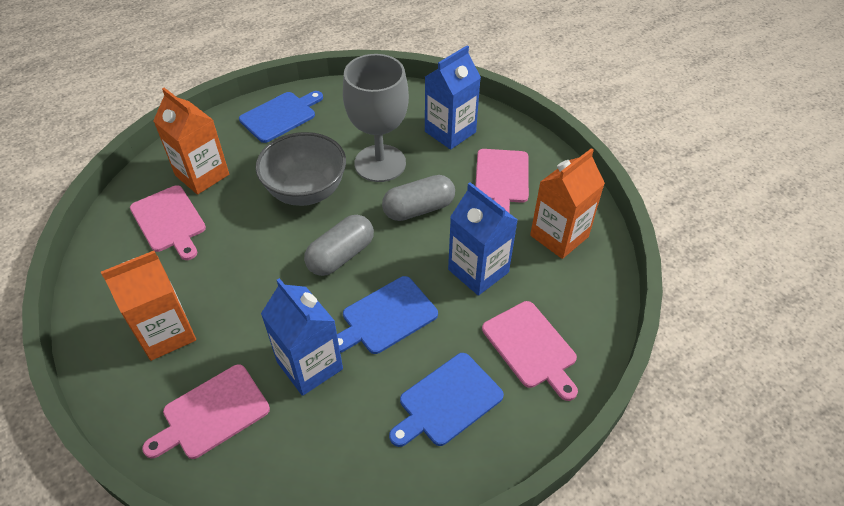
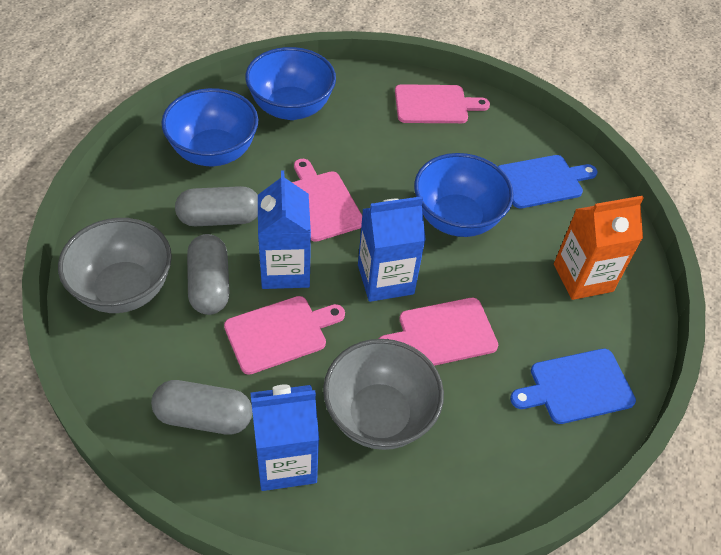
blue bowl: 0 -> 3
blue cutting board: 3 -> 2
grey bowl: 1 -> 2
grey capsule: 2 -> 3
grey goblet: 1 -> 0
orange carton: 3 -> 1

